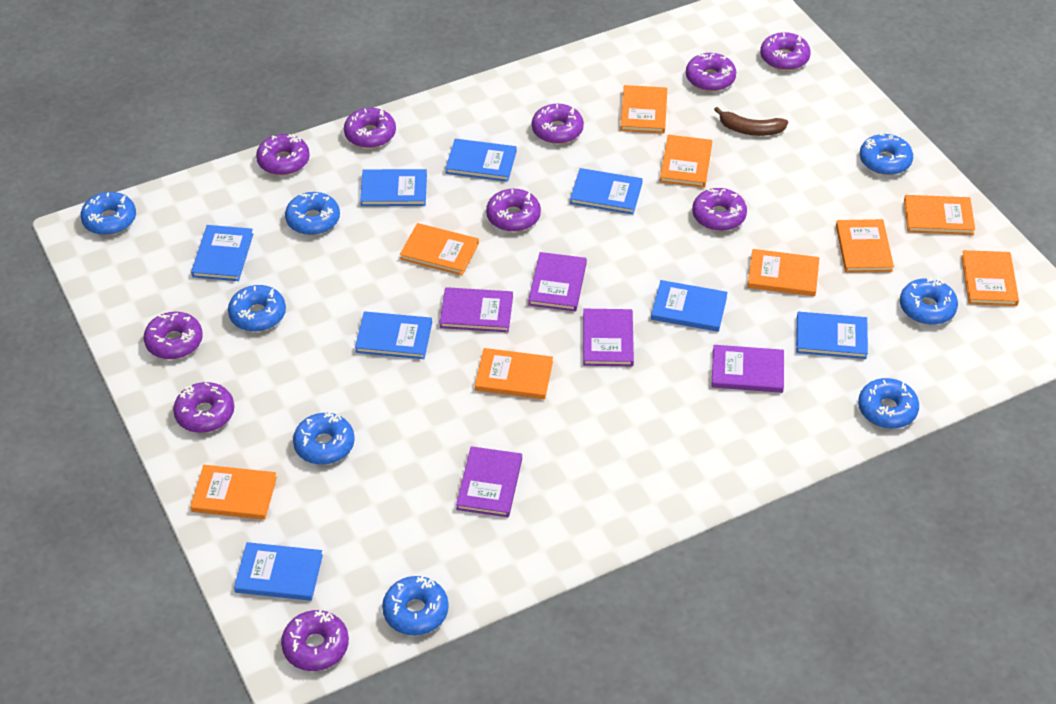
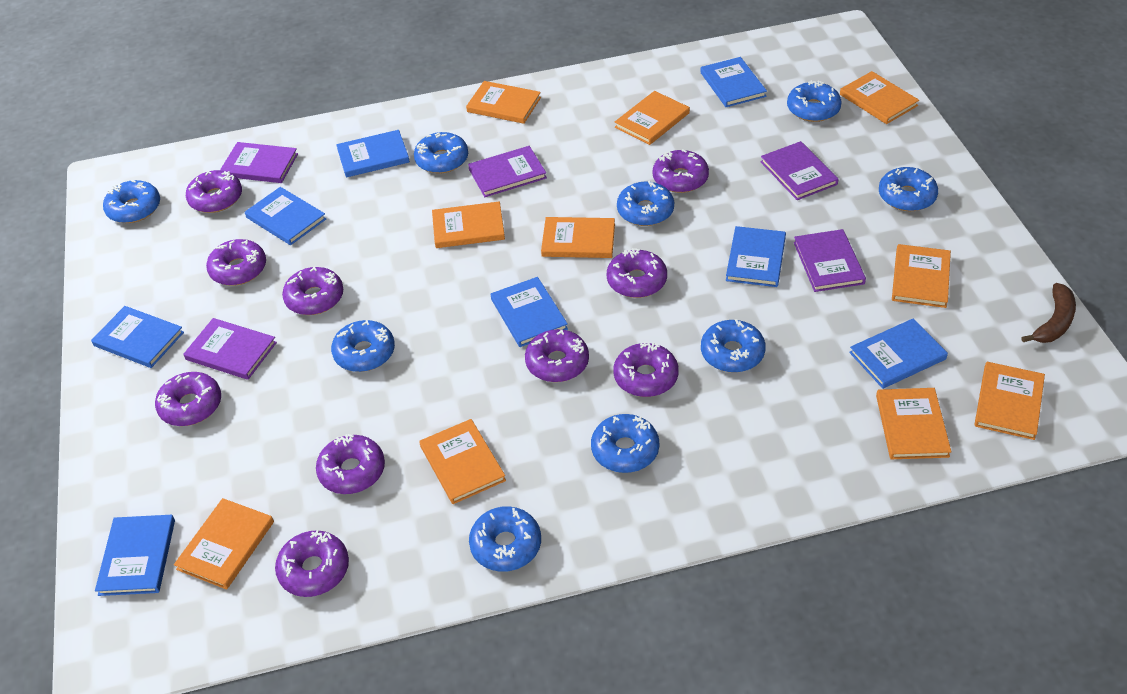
blue donut: 8 -> 9
orange book: 9 -> 10

